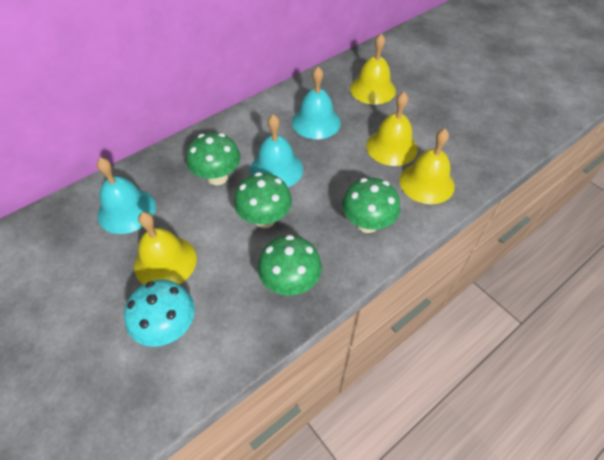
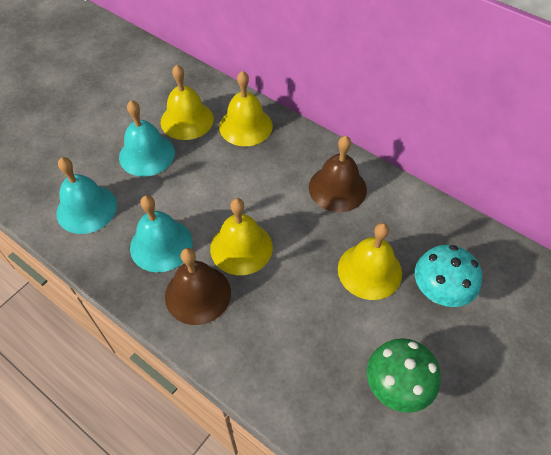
brown bell: 0 -> 2
green mushroom: 4 -> 1

